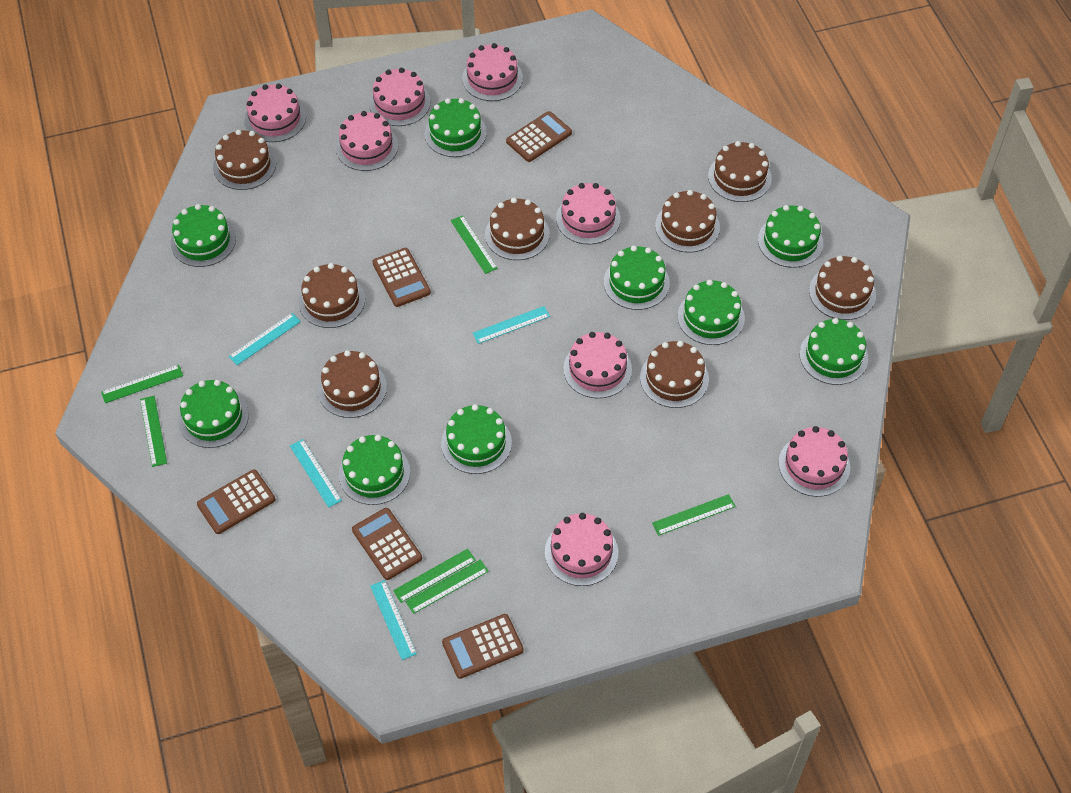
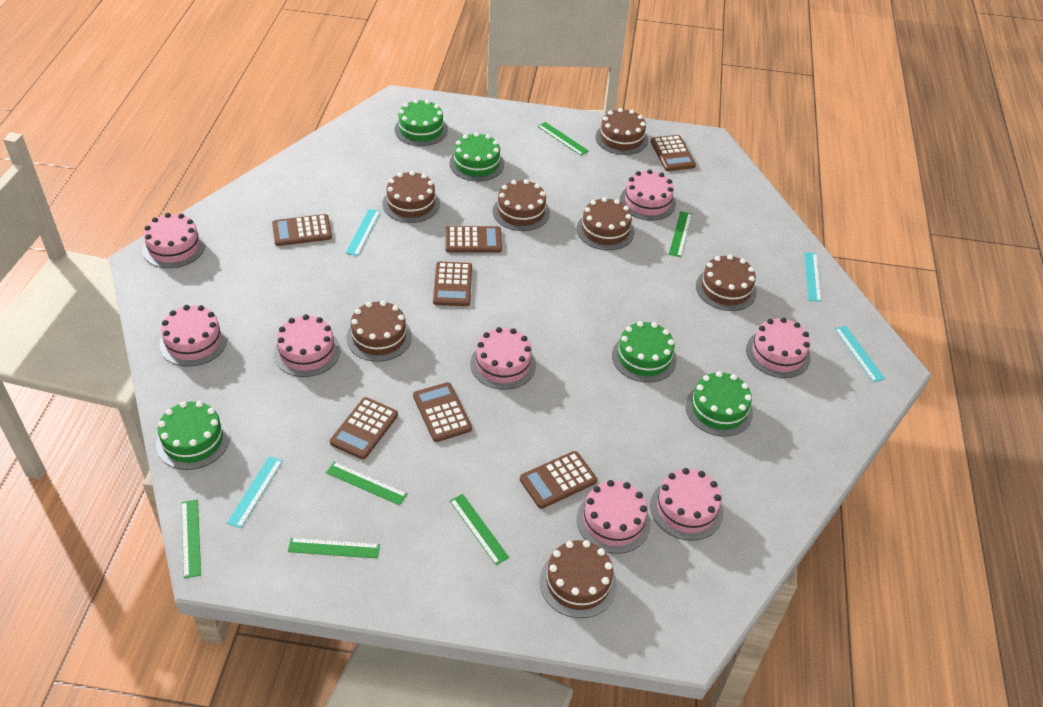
brown cake: 8 -> 7
brown calculator: 5 -> 7
green cake: 9 -> 5

